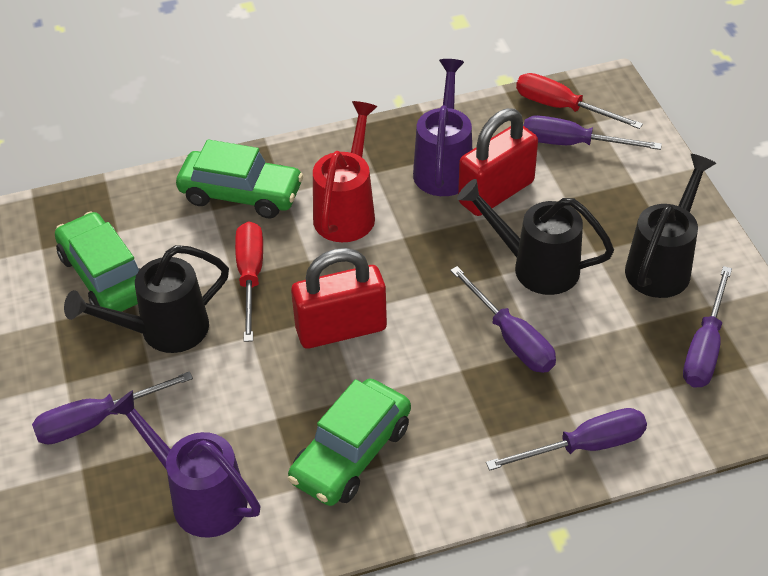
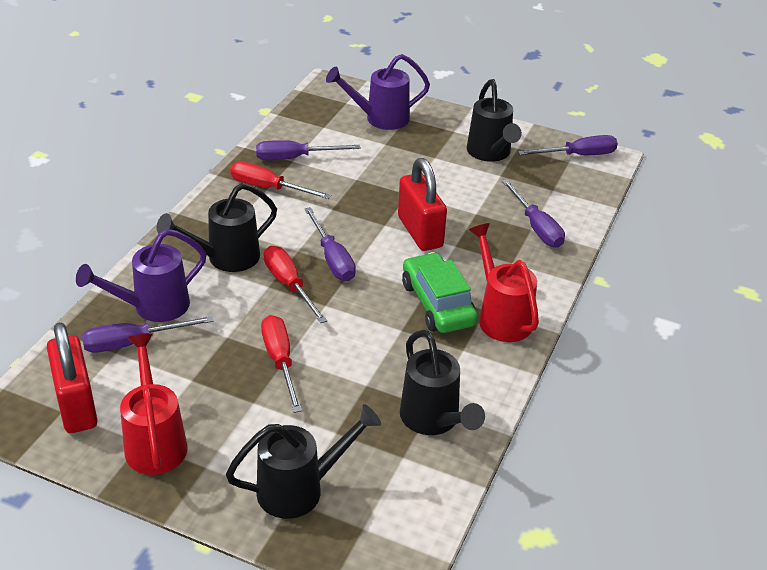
black watering can: 3 -> 4
green car: 3 -> 1
red screwdriver: 2 -> 3
red watering can: 1 -> 2

